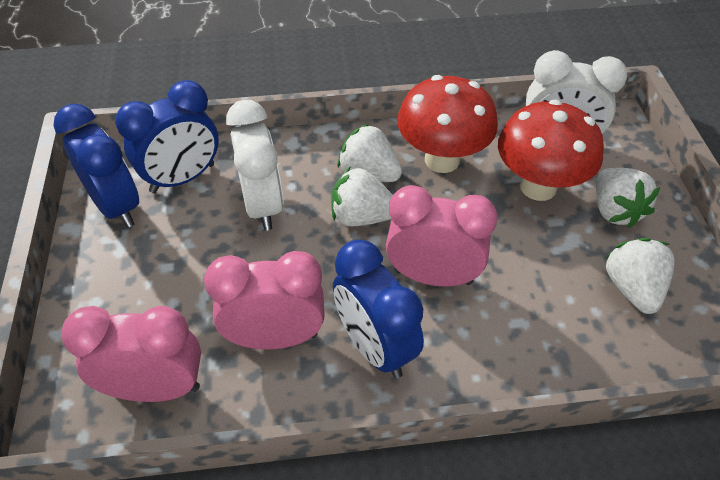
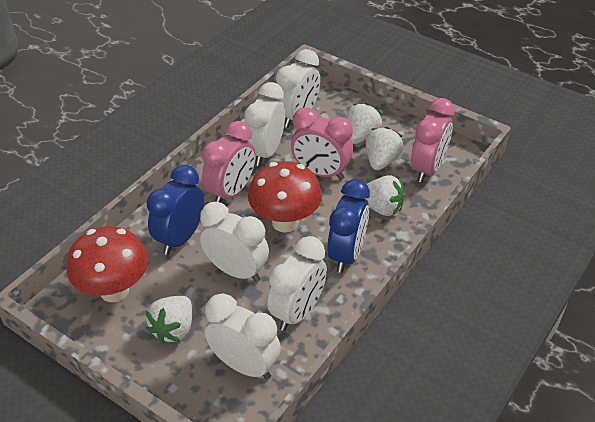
blue clock: 3 -> 2
white clock: 2 -> 5

